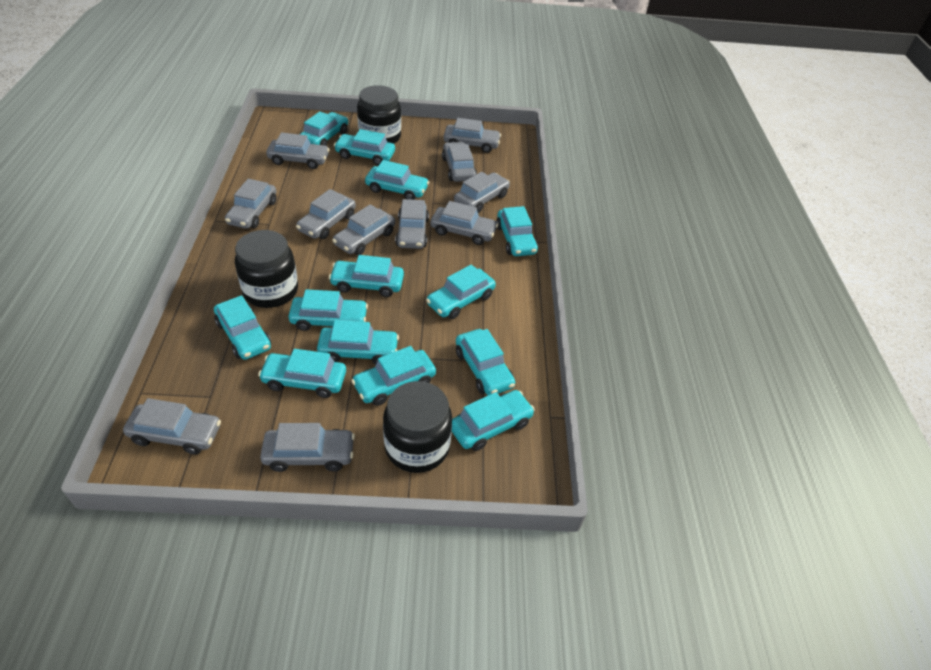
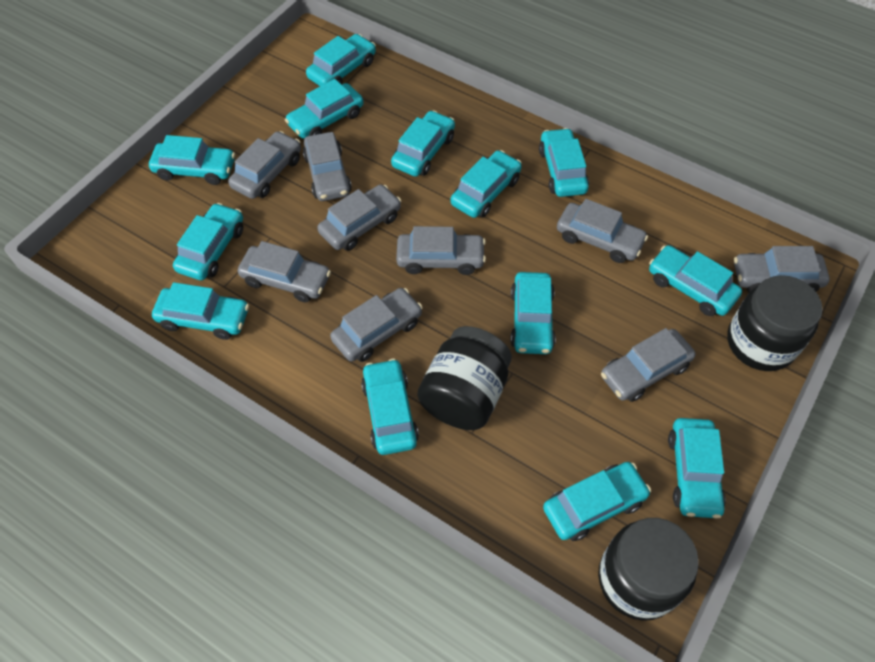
grey car: 11 -> 9

